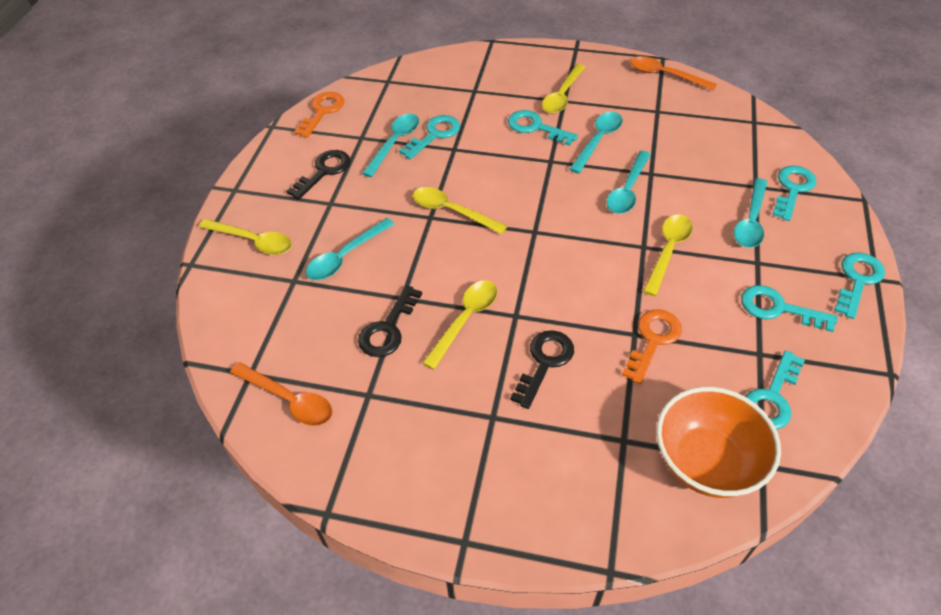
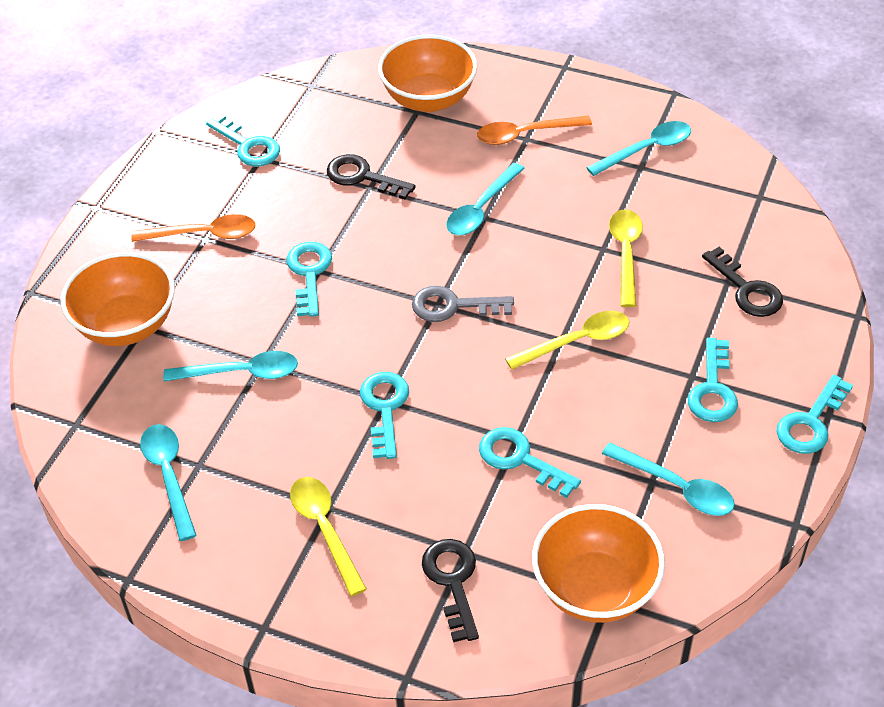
grey key: 0 -> 1
orange bowl: 1 -> 3
orange key: 2 -> 0
yellow spoon: 5 -> 3

